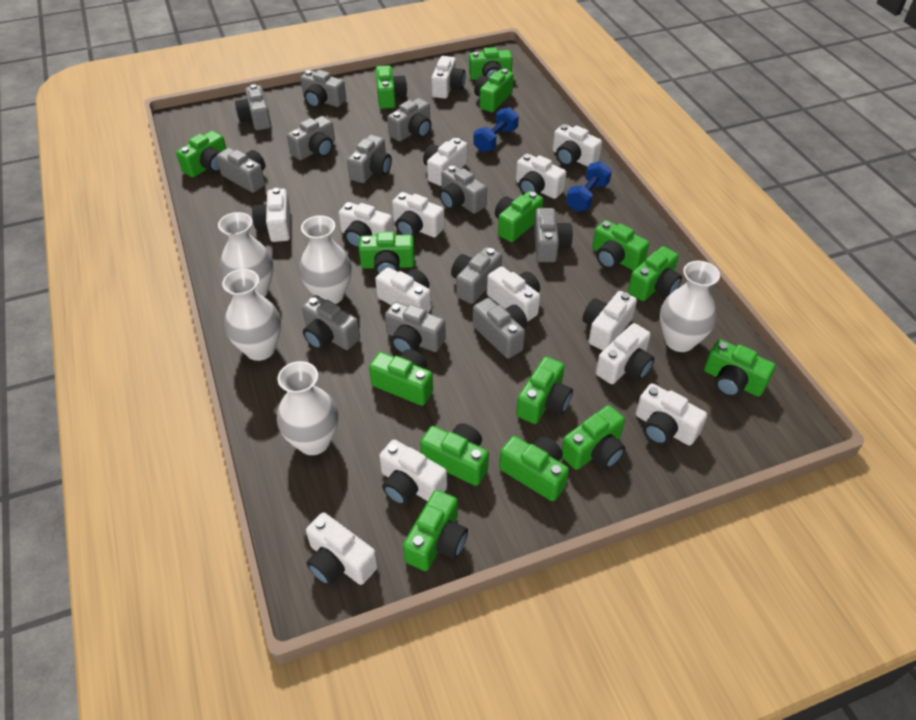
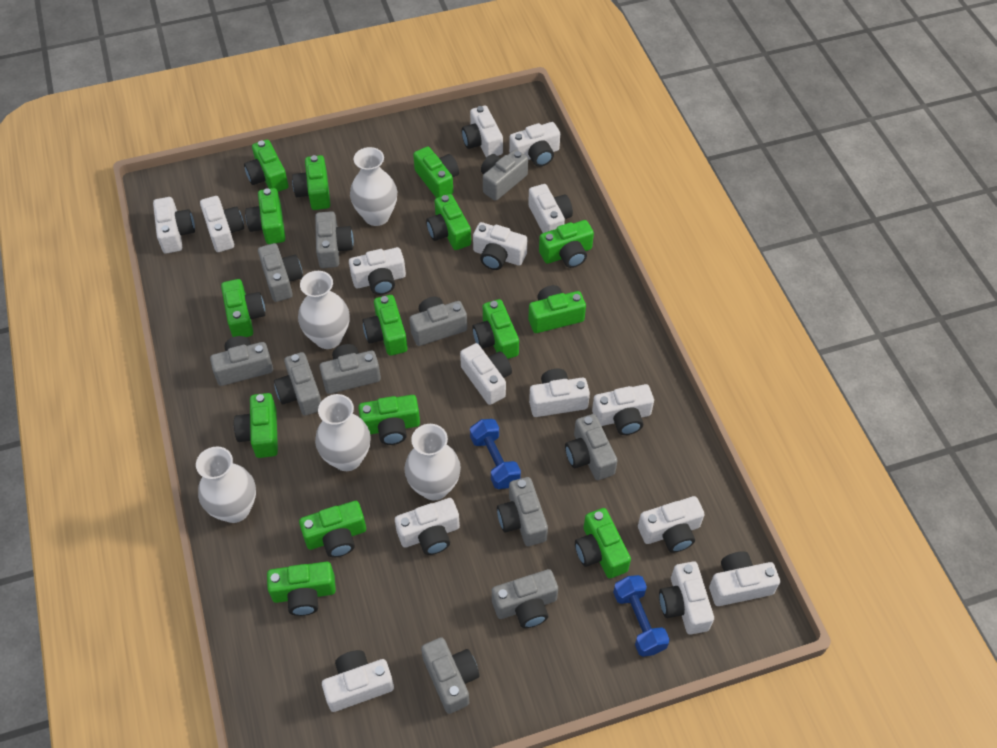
grey camera: 12 -> 11
white camera: 14 -> 15

